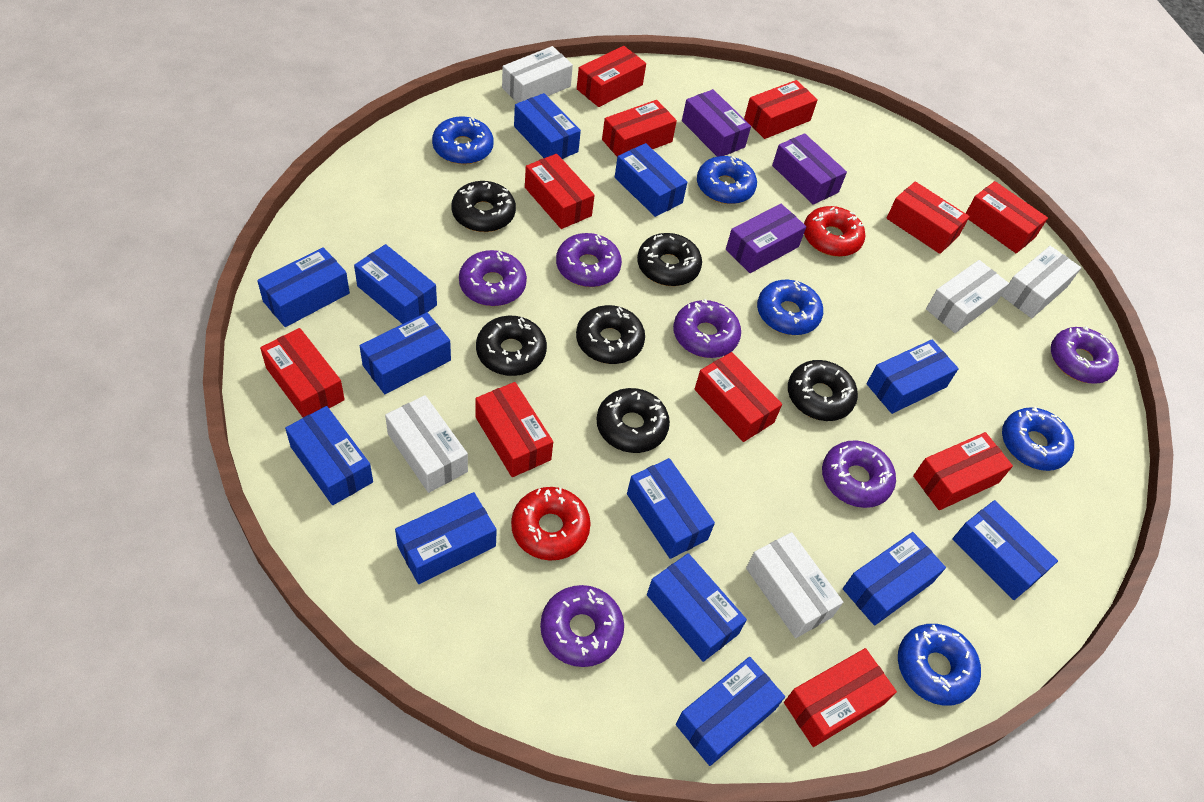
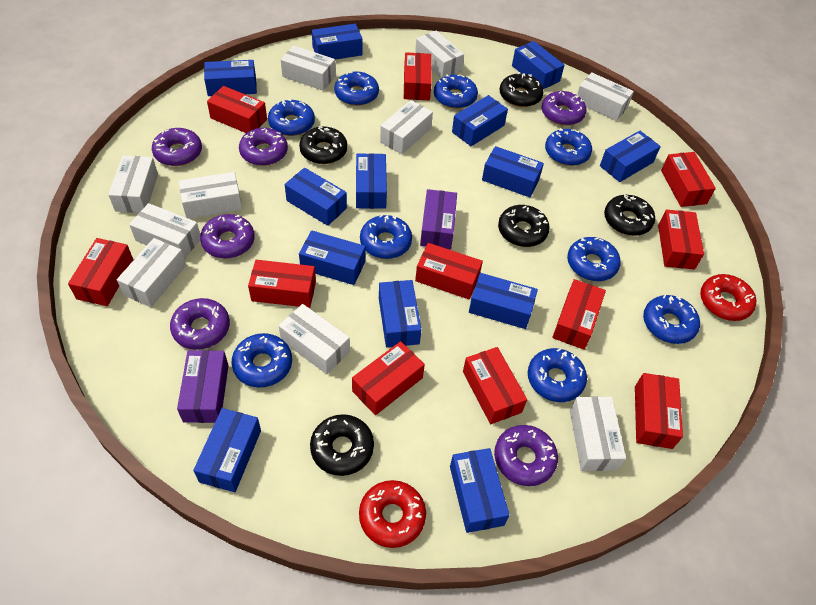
black donut: 6 -> 5
blue donut: 5 -> 9
purple box: 3 -> 2
white box: 5 -> 10

